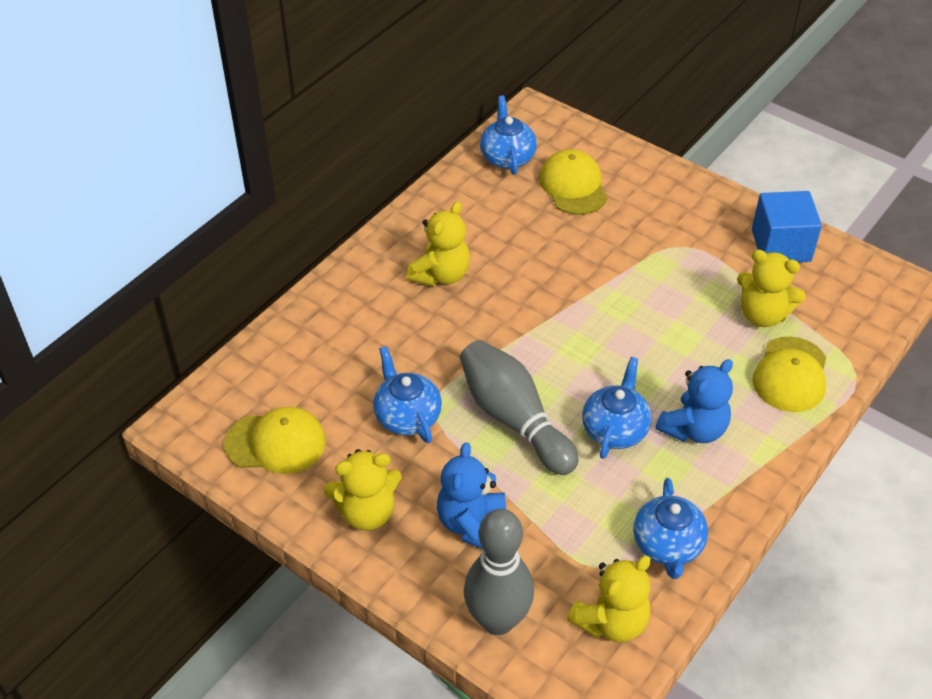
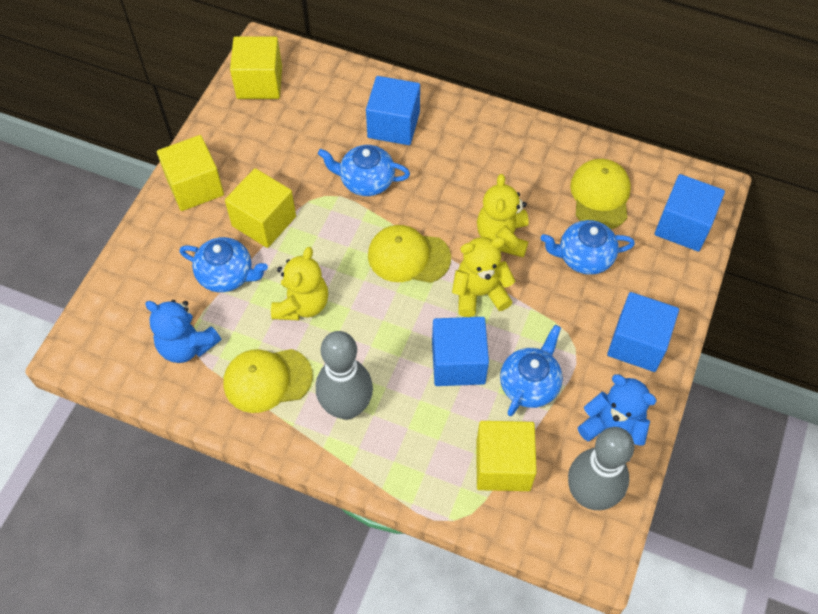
blue cube: 1 -> 4
yellow cube: 0 -> 4
yellow teddy bear: 4 -> 3

